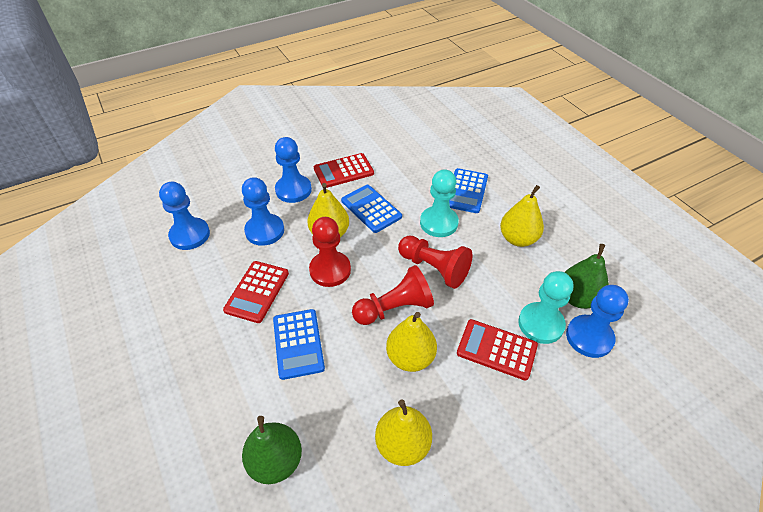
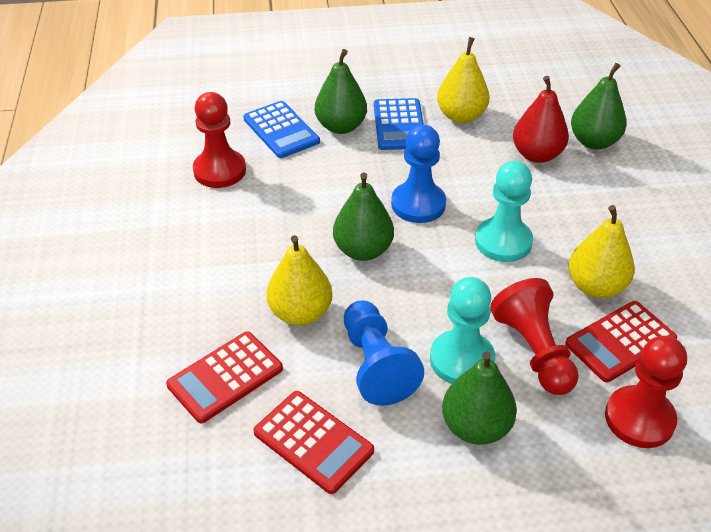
blue calculator: 3 -> 2
blue pawn: 4 -> 2
green pear: 2 -> 4
red pear: 0 -> 1
yellow pear: 4 -> 3

